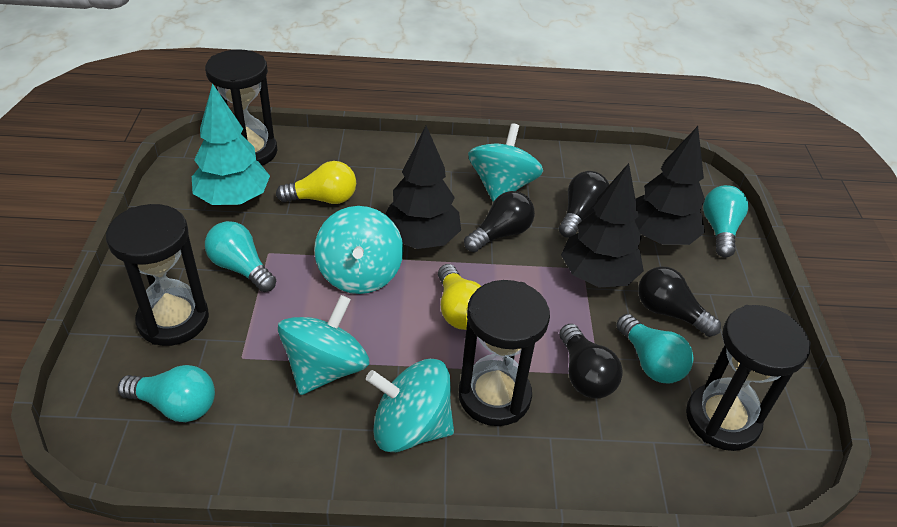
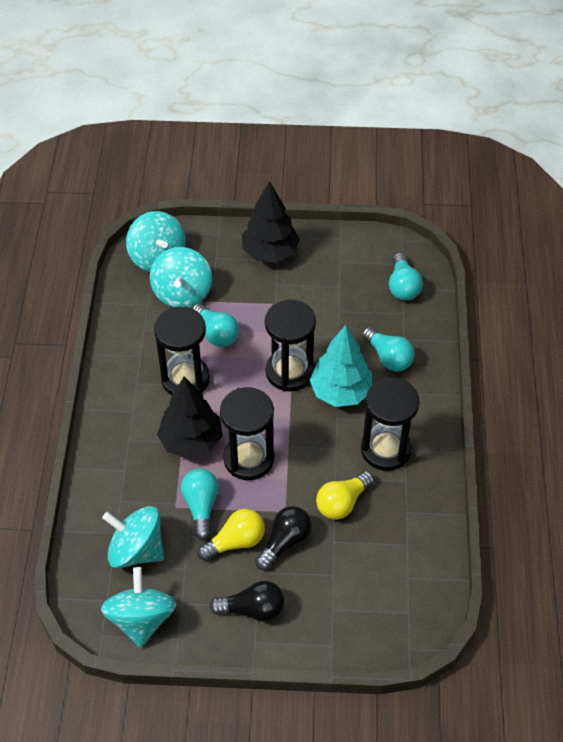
black light bulb: 4 -> 2
black tree: 3 -> 2

